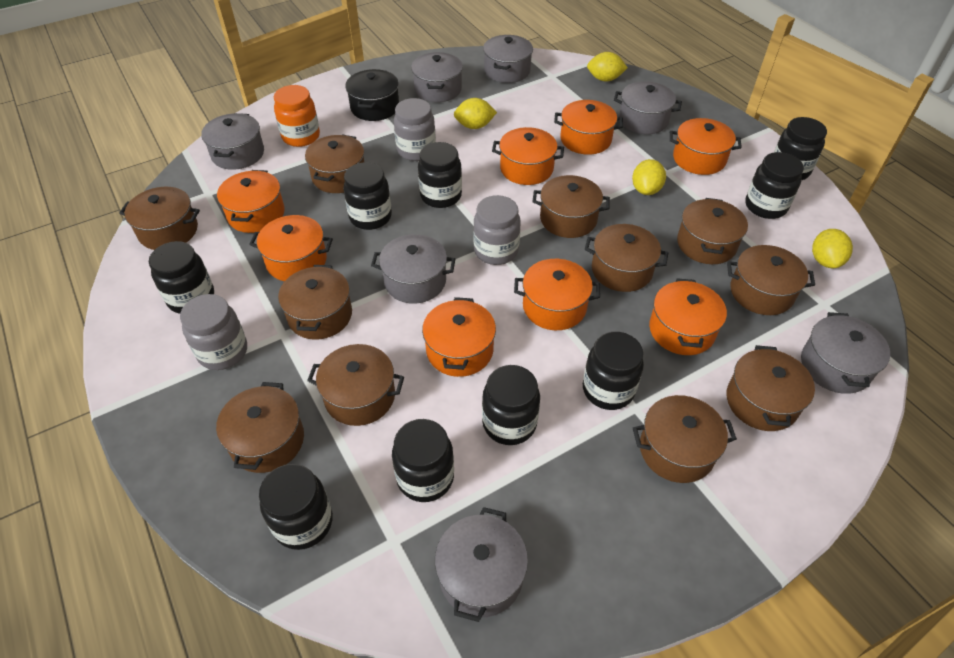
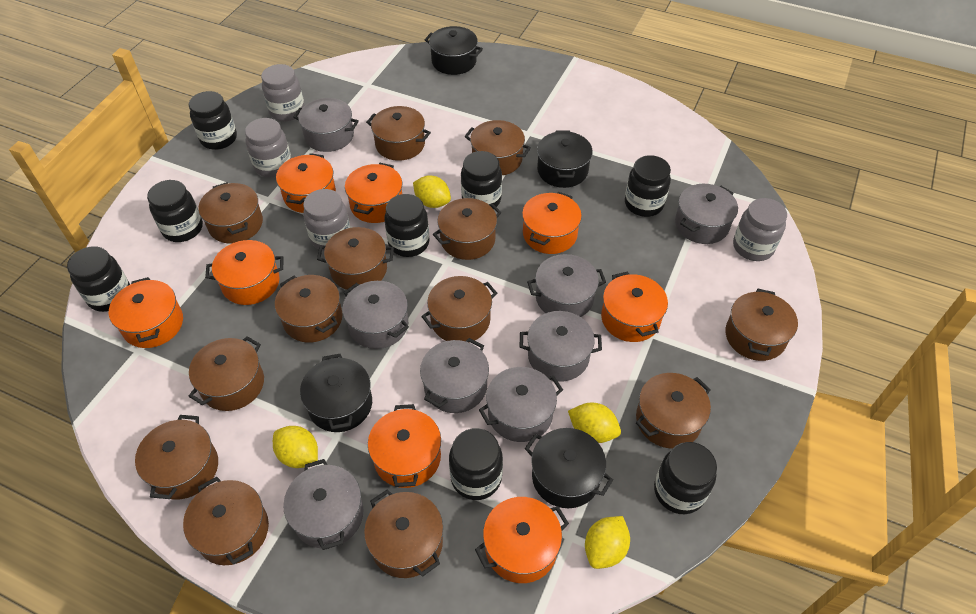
black jar: 9 -> 8
black pot: 1 -> 4
brown pot: 11 -> 13
grey jar: 3 -> 4
grey pot: 7 -> 8
orange jar: 1 -> 0

